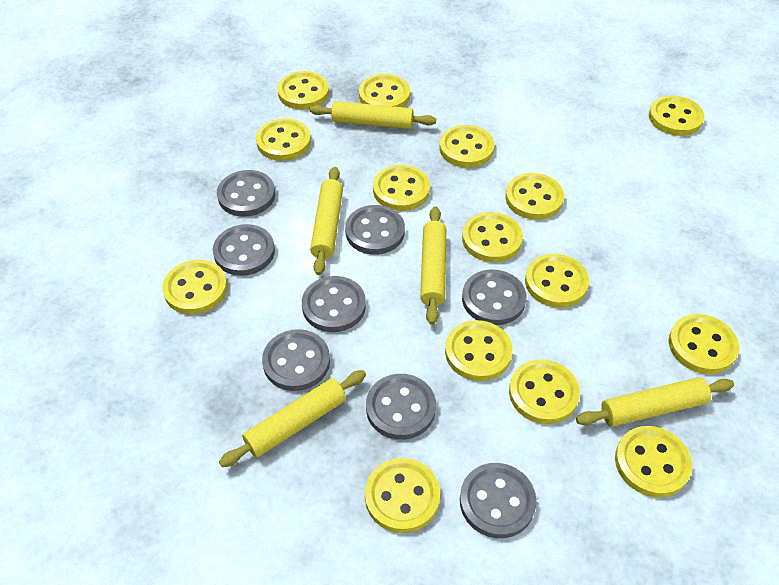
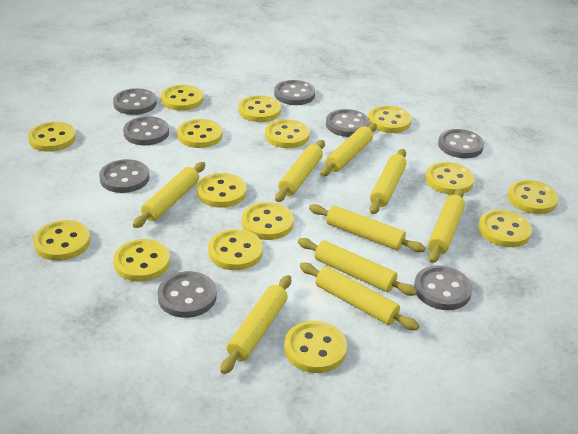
yellow rolling pin: 5 -> 9

